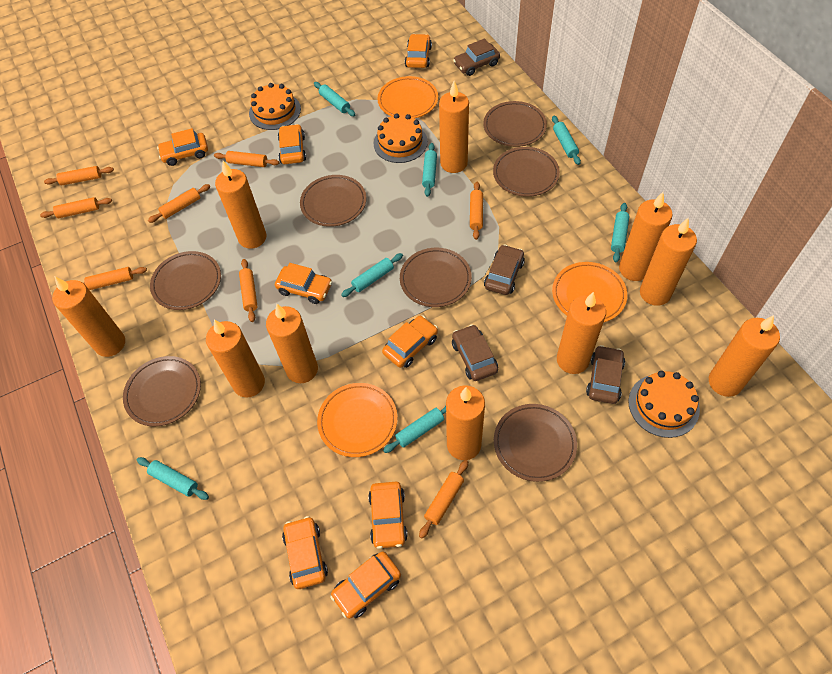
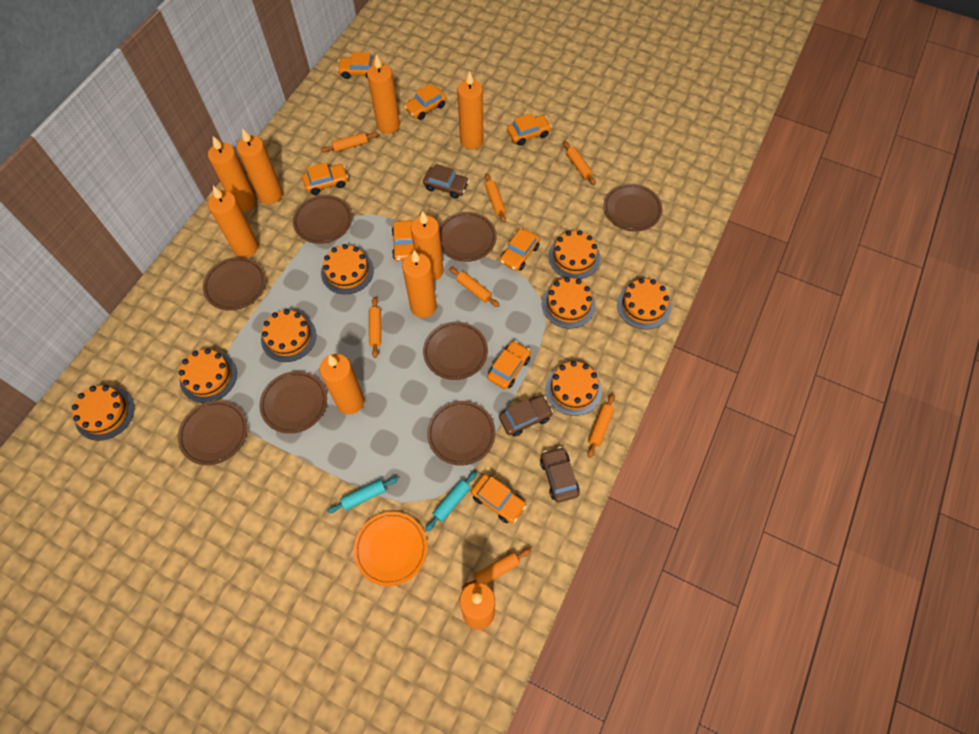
brown car: 4 -> 3
brown plate: 7 -> 8
orange cake: 3 -> 8
orange candle: 10 -> 9
orange plate: 3 -> 1
orange rolling pin: 8 -> 7
turquoise rolling pin: 7 -> 2

